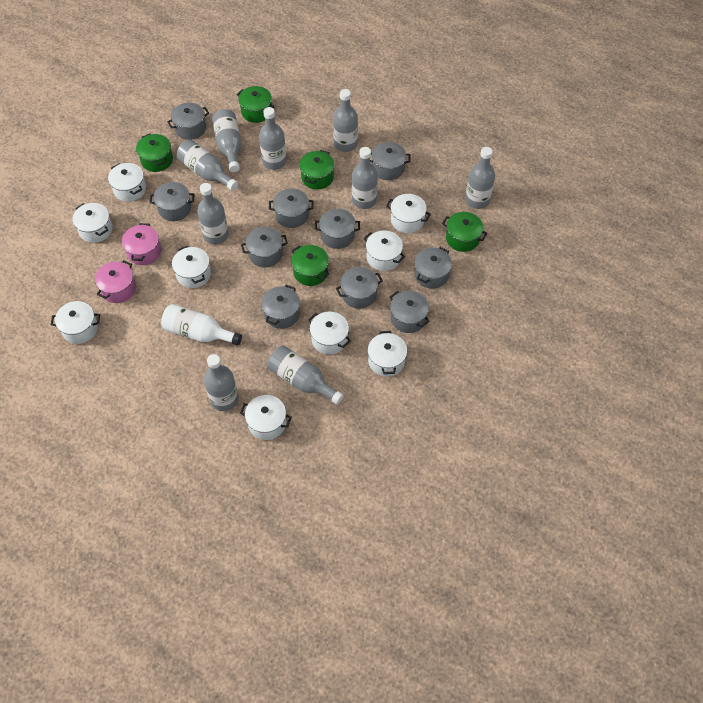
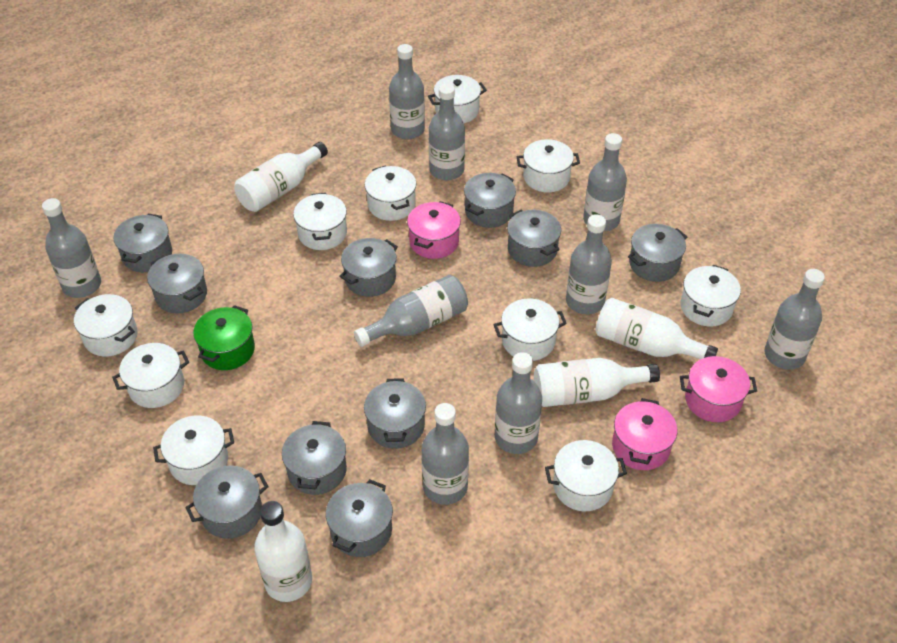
green pot: 5 -> 1
pink pot: 2 -> 3
white bottle: 1 -> 4
white pot: 9 -> 10

